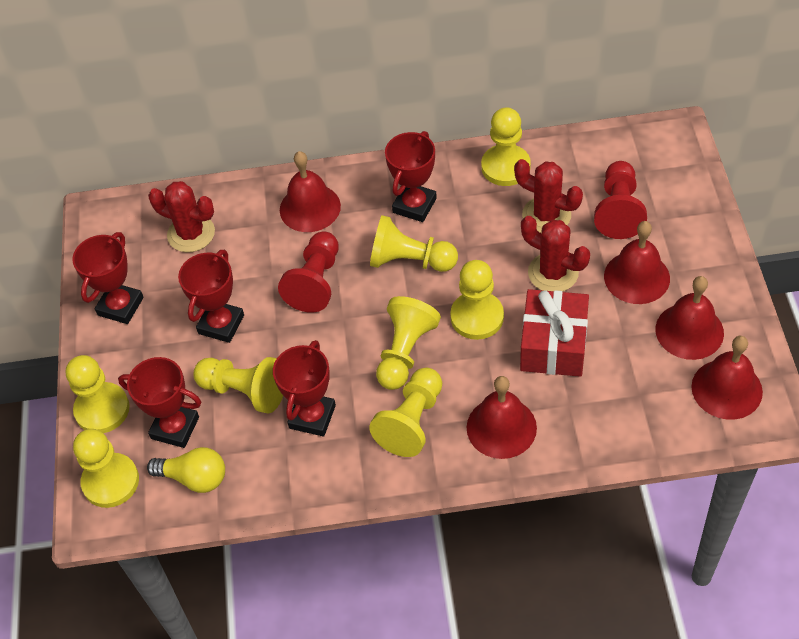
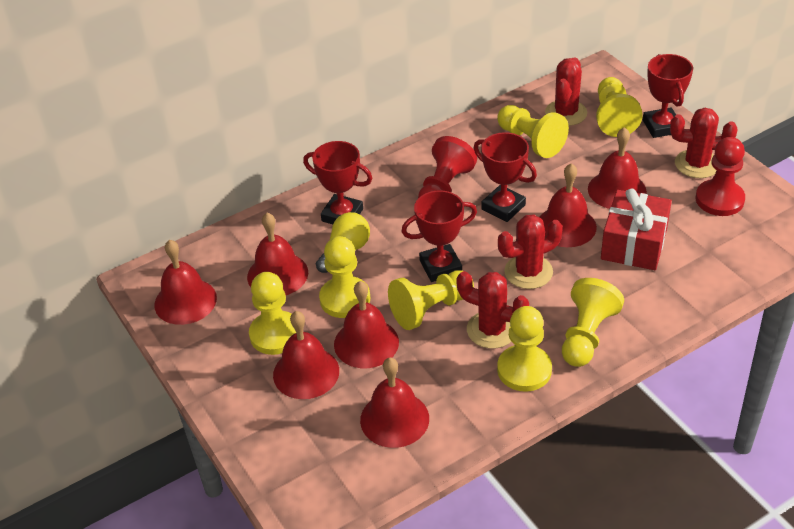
red bell: 5 -> 7
red cactus: 3 -> 4
red trophy: 5 -> 4
yellow pawn: 8 -> 7

